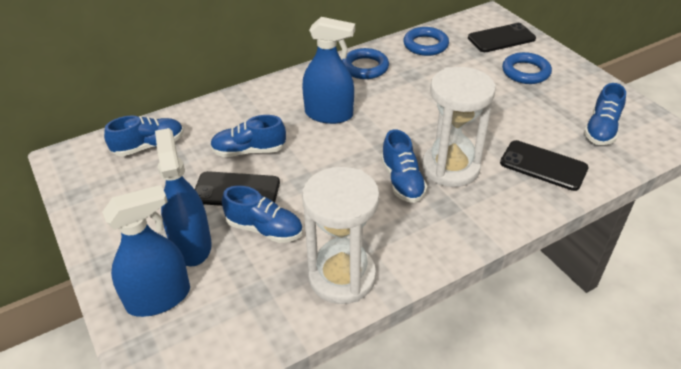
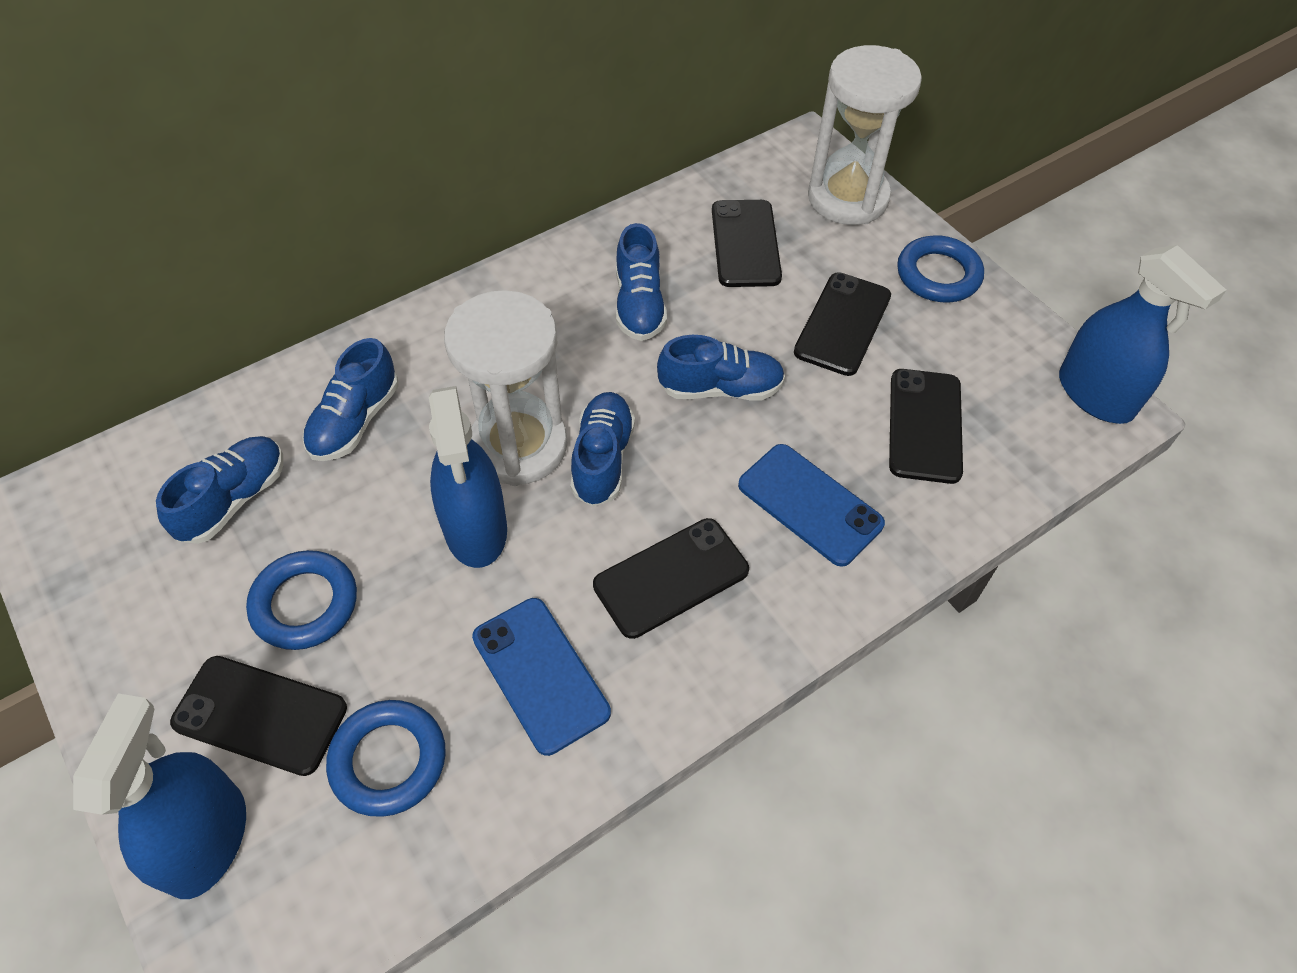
black phone: 3 -> 5
blue phone: 0 -> 2

